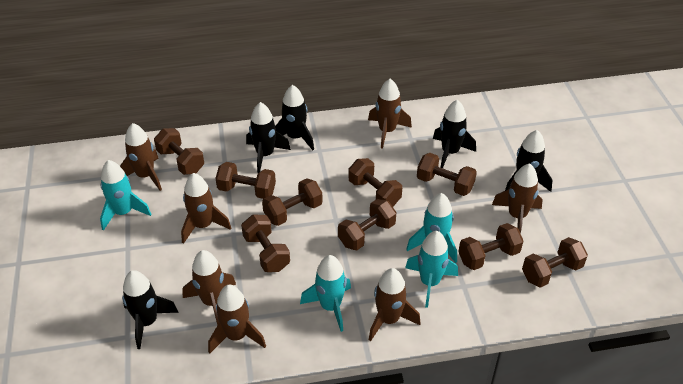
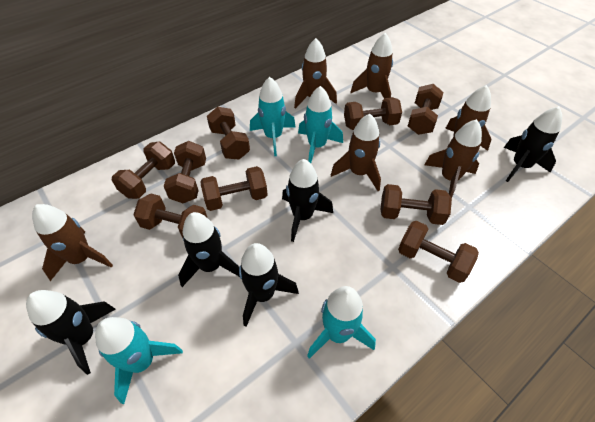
brown rocket: 7 -> 6

